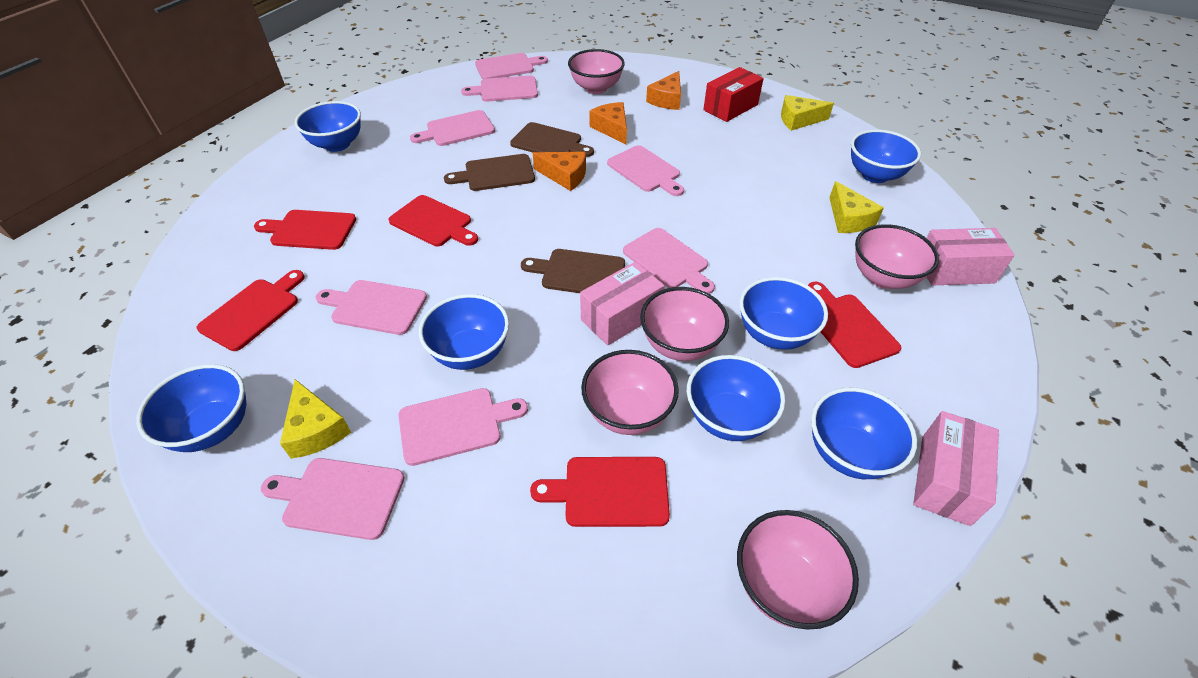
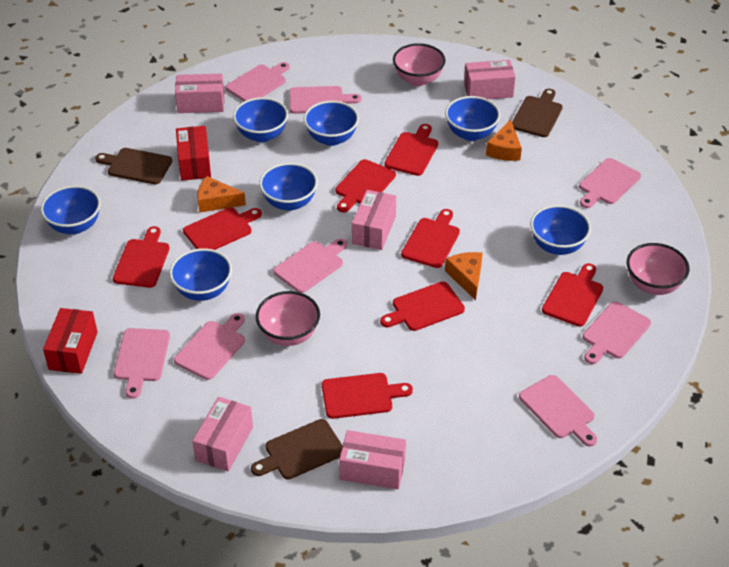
pink bowl: 5 -> 3
pink box: 3 -> 5
red box: 1 -> 2
red cutting board: 5 -> 8
yellow cheese: 3 -> 0

